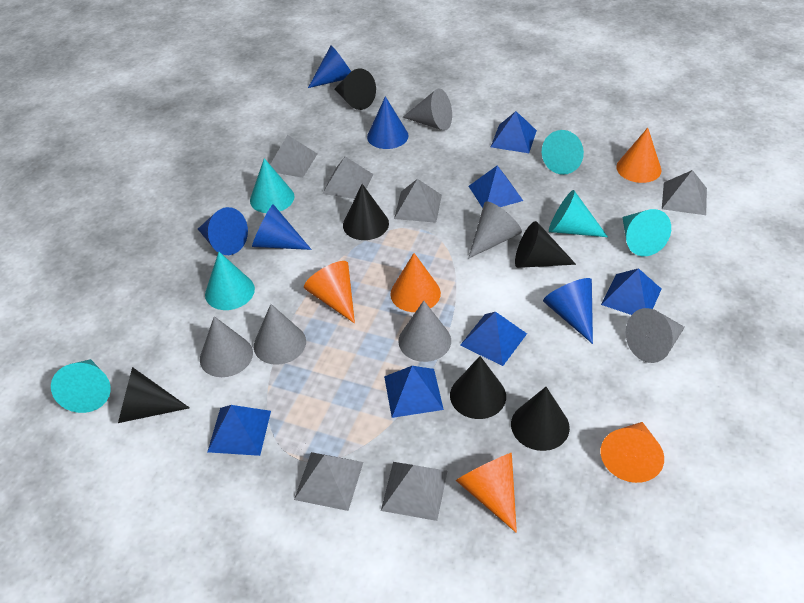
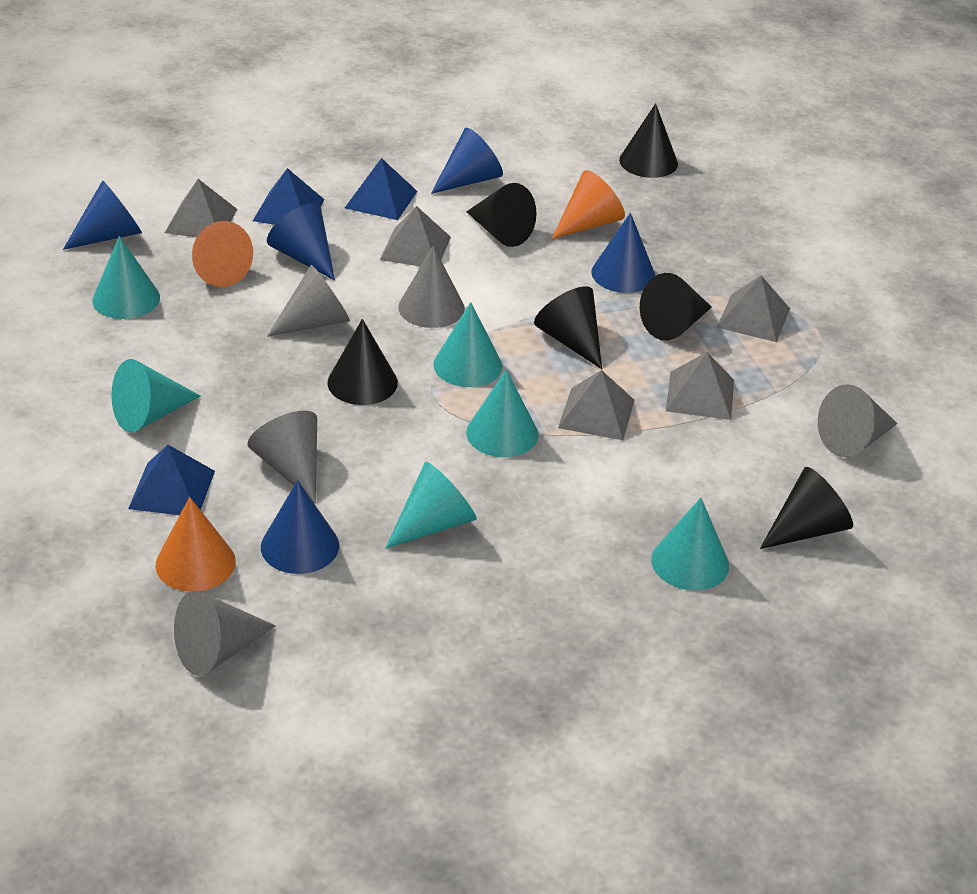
blue pyramid: 6 -> 3
grey cone: 6 -> 5
grey pyramid: 6 -> 5
orange cone: 5 -> 3

